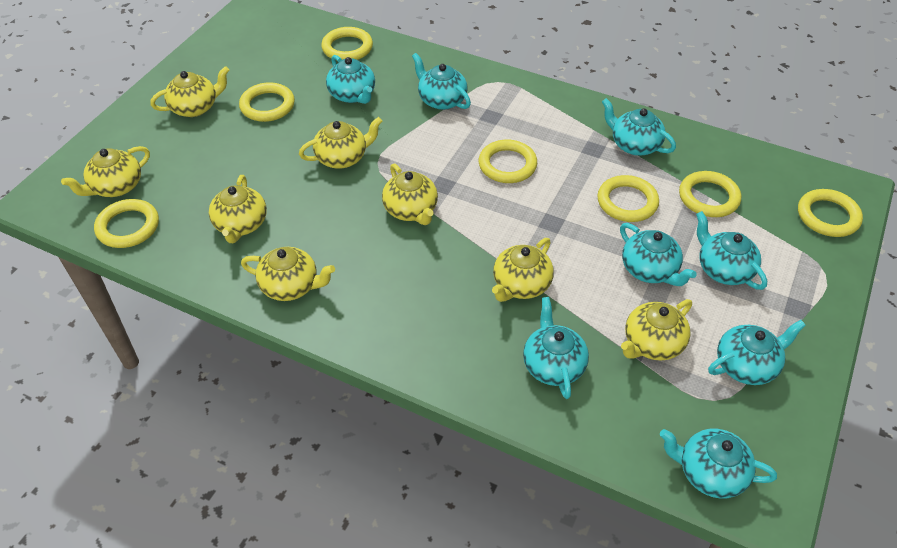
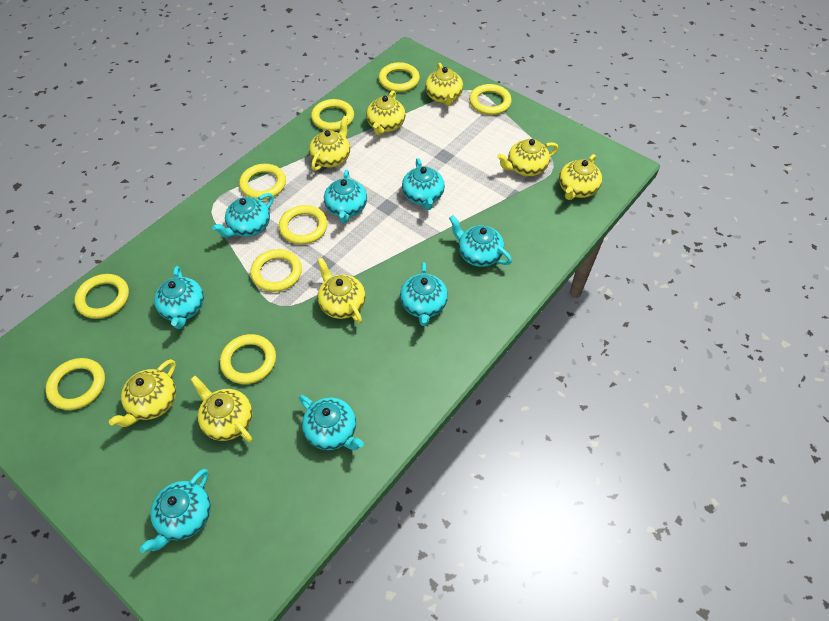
yellow ring: 7 -> 9

